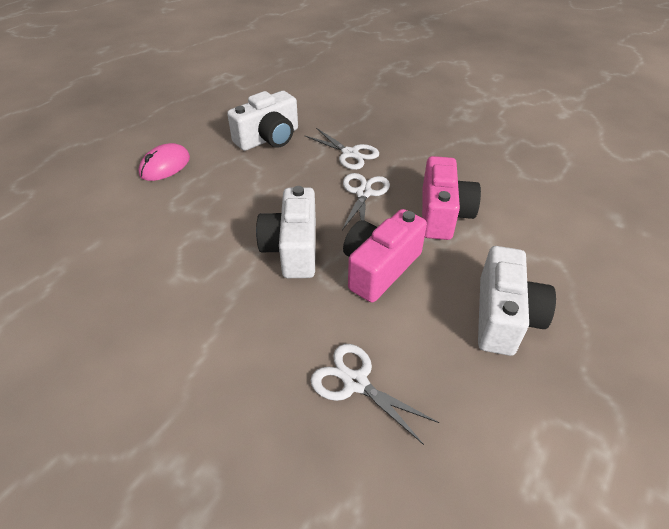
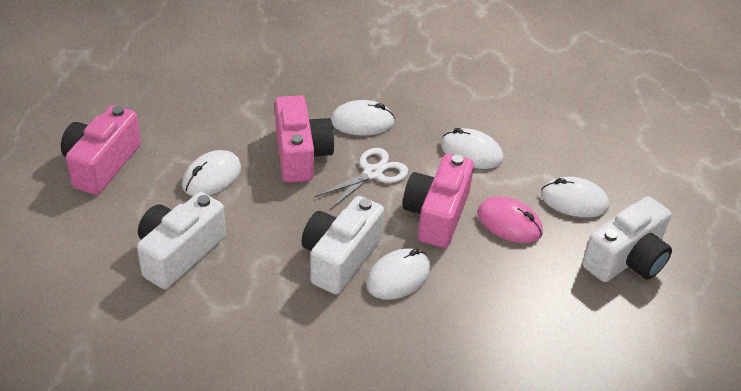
pink camera: 2 -> 3
white mouse: 0 -> 5
white scissors: 3 -> 1

